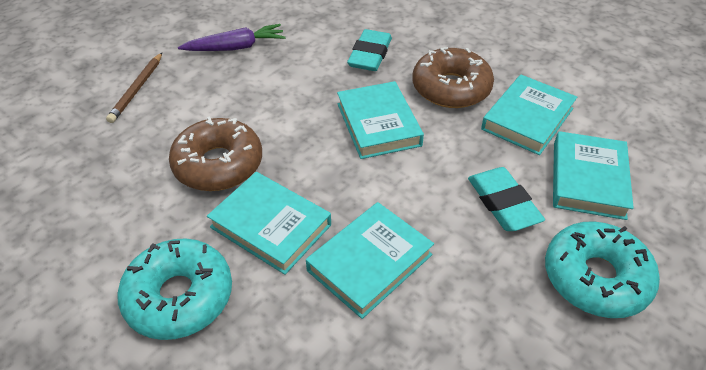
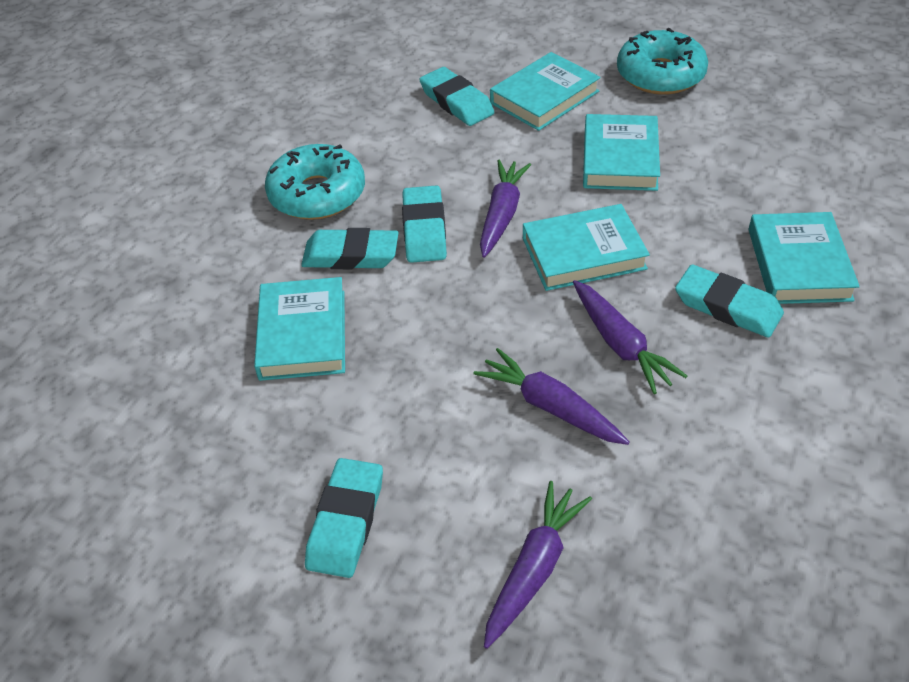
brown donut: 2 -> 0
brown pencil: 1 -> 0
purple carrot: 1 -> 4
turquoise eraser: 2 -> 5

